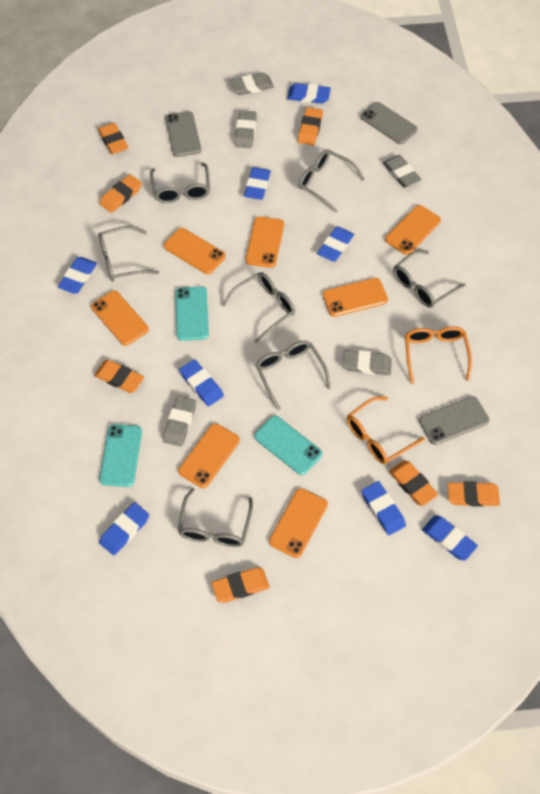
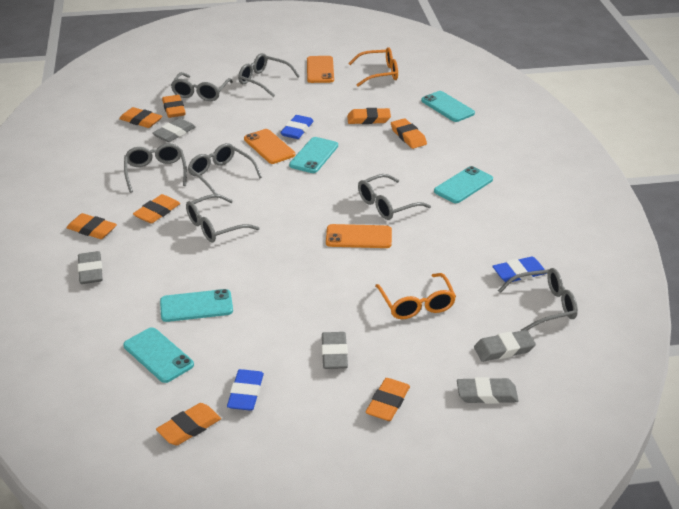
blue eraser: 8 -> 3
grey phone: 3 -> 0
orange eraser: 7 -> 8
orange phone: 7 -> 3
turquoise phone: 3 -> 5

